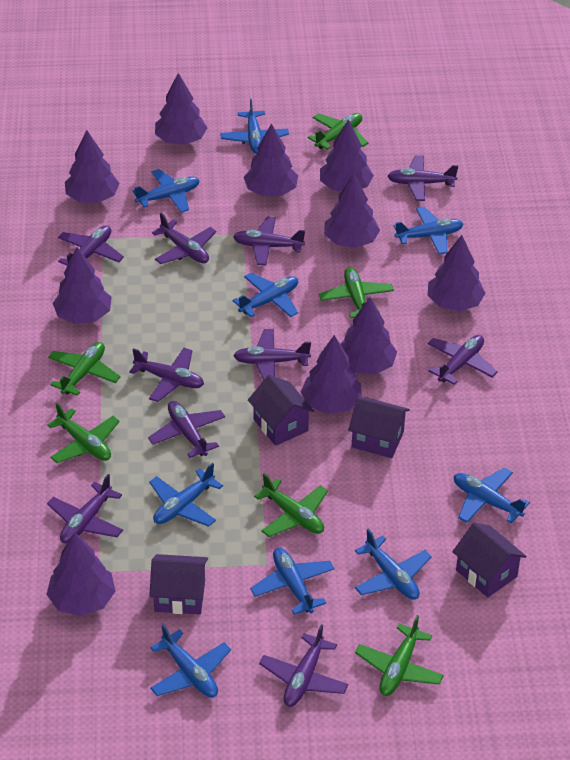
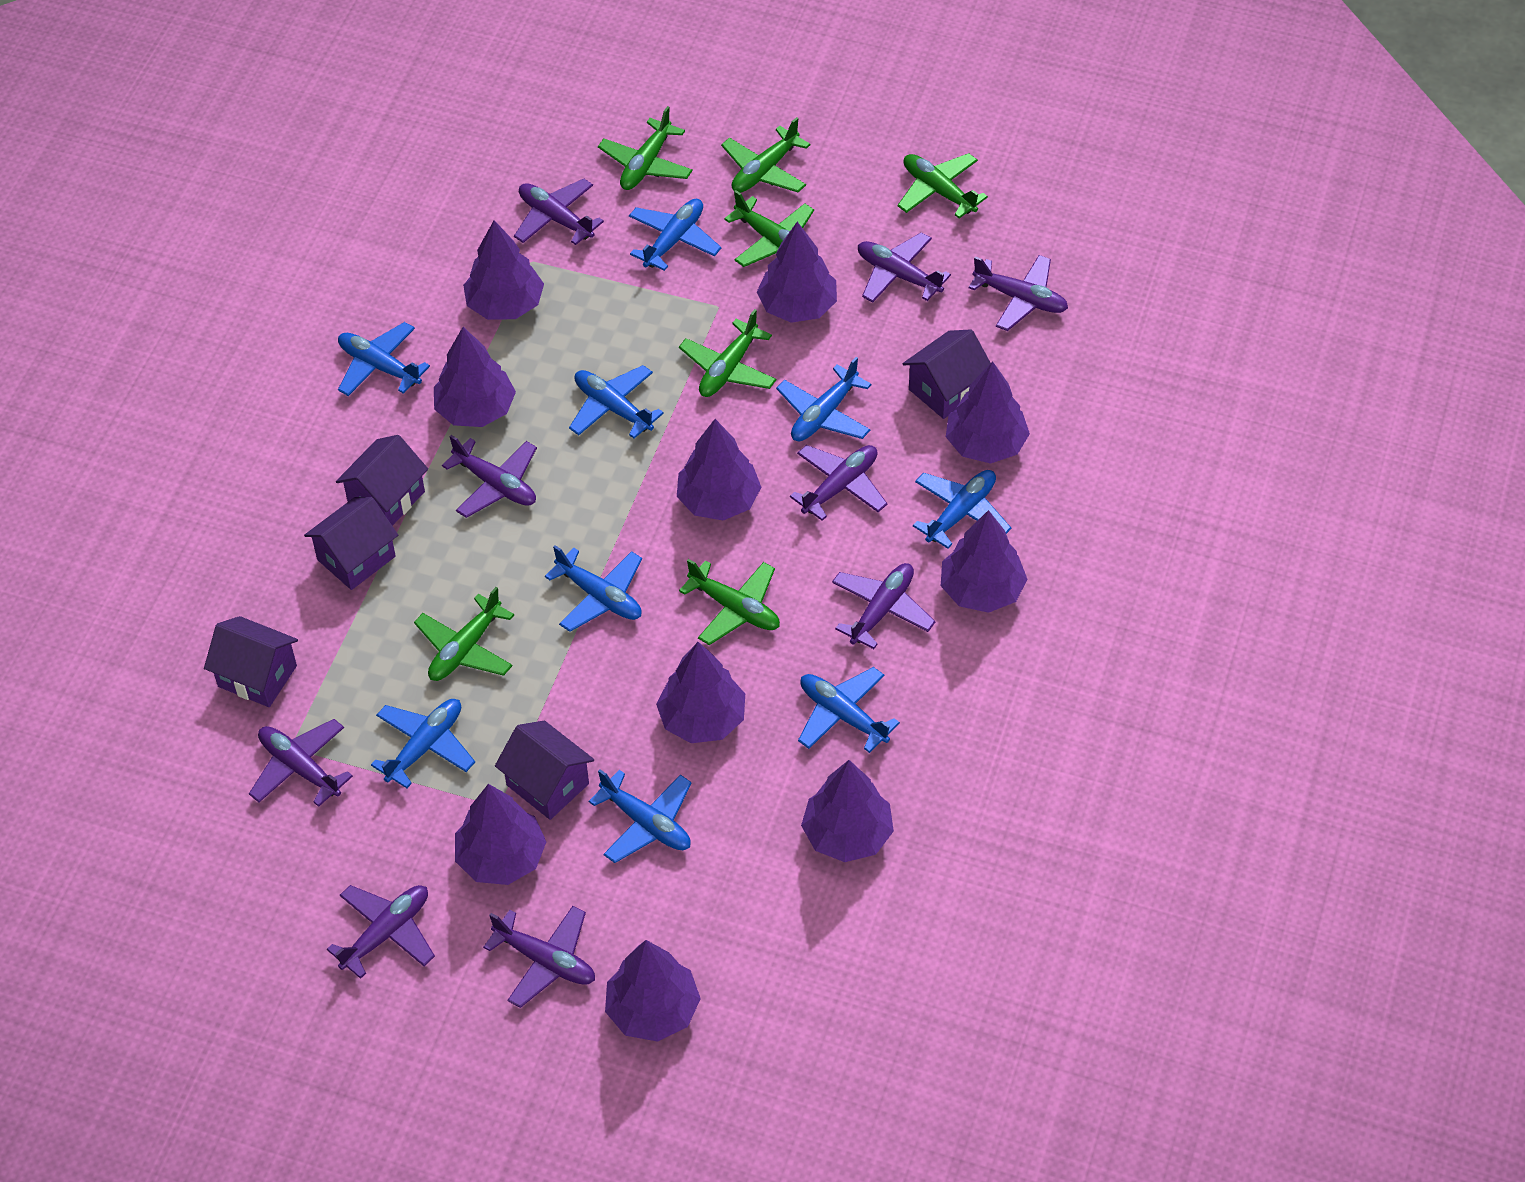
green plane: 6 -> 7
purple house: 4 -> 5
purple plane: 10 -> 9

